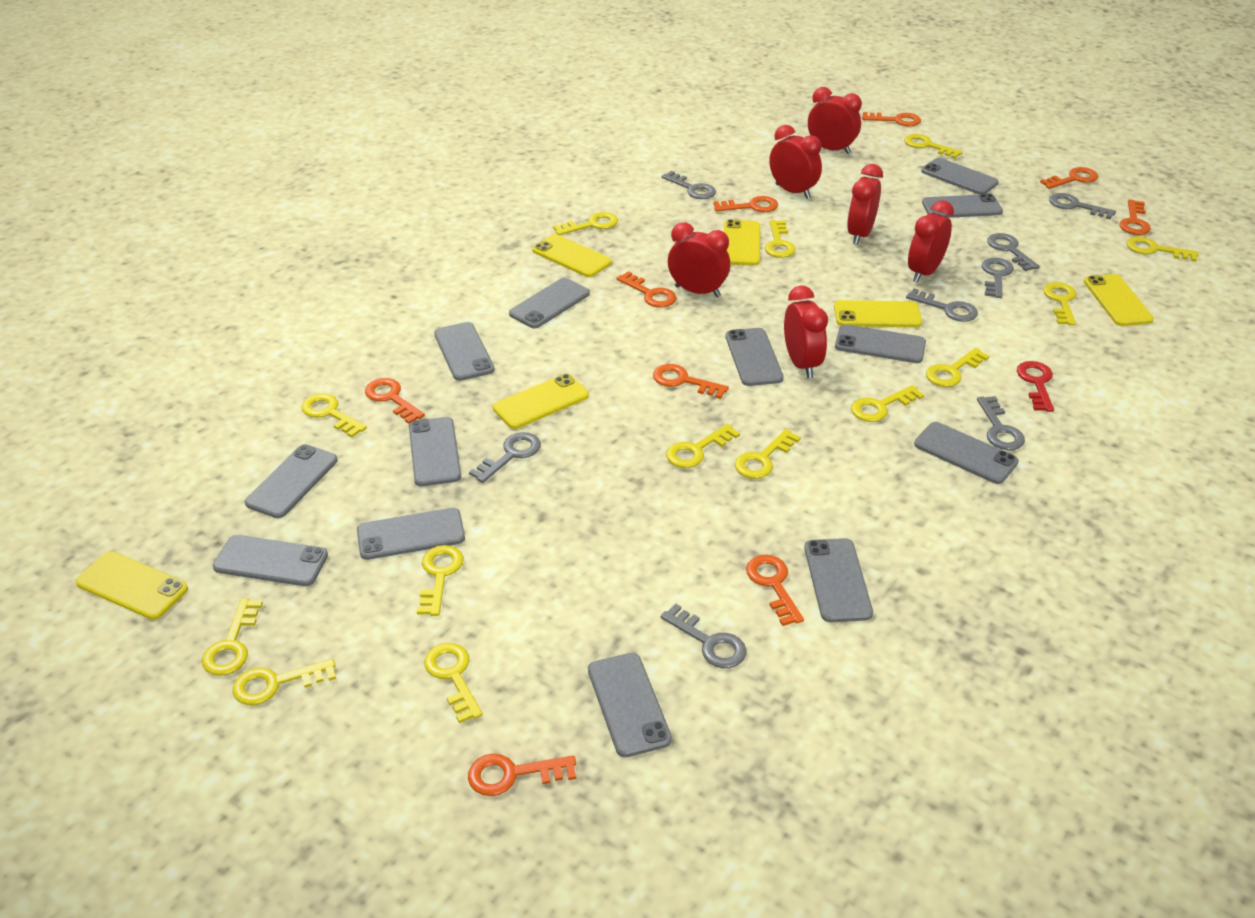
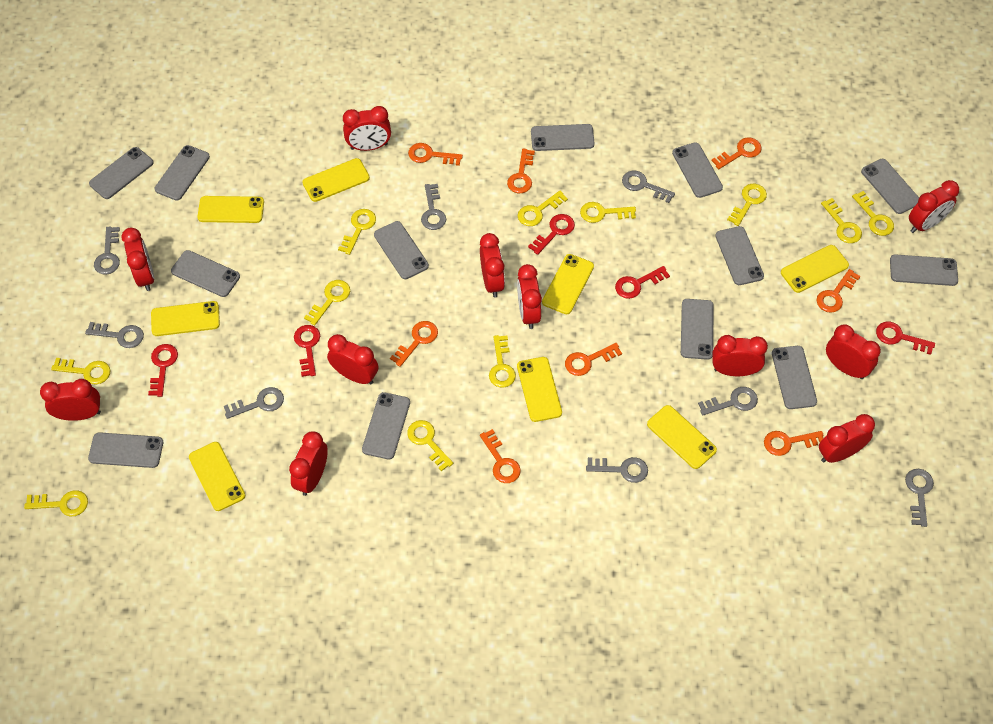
orange key: 9 -> 8
red clock: 6 -> 11
red key: 1 -> 5
yellow key: 14 -> 11
yellow phone: 6 -> 8

